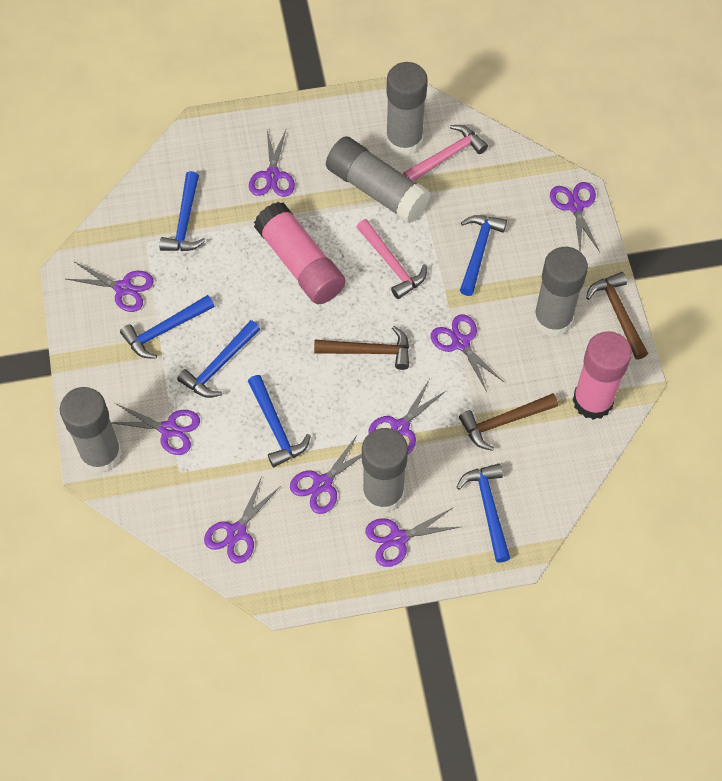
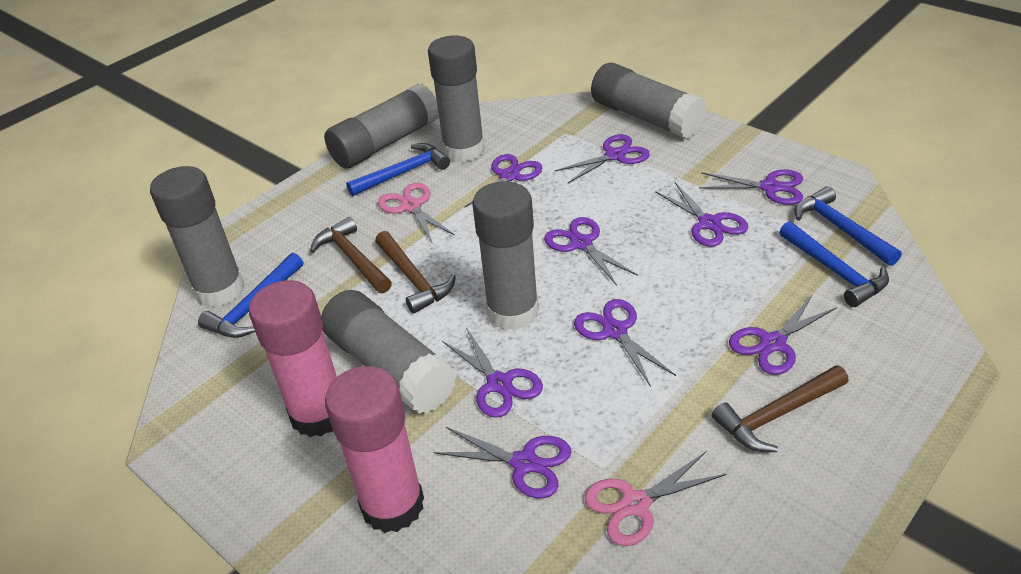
blue hammer: 6 -> 4
grey glue stick: 5 -> 6
pink hammer: 2 -> 0
pink scissors: 0 -> 2

